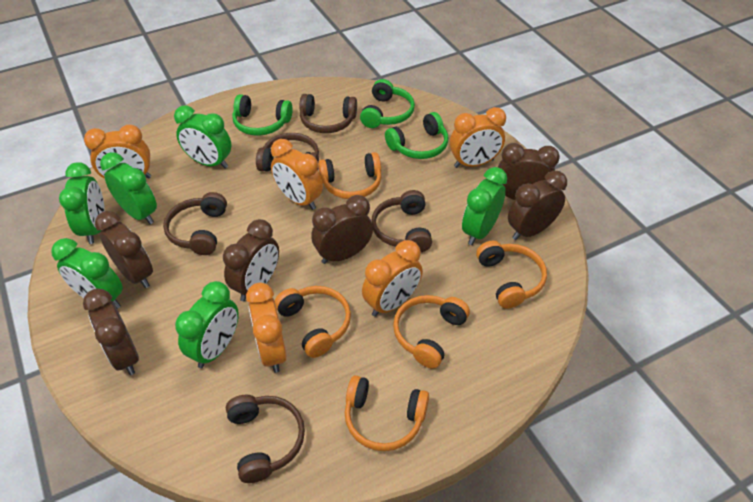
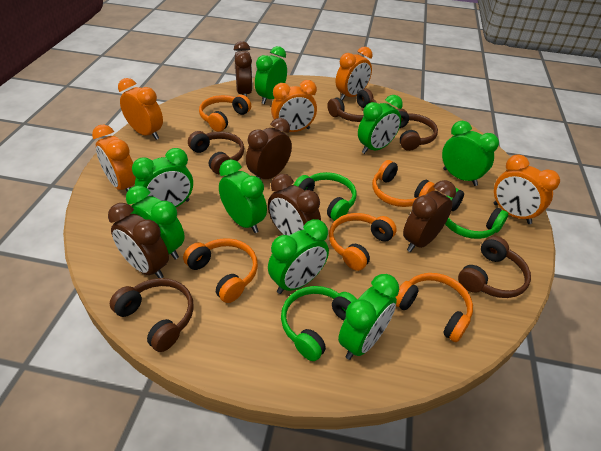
brown clock: 6 -> 5
green clock: 6 -> 8

